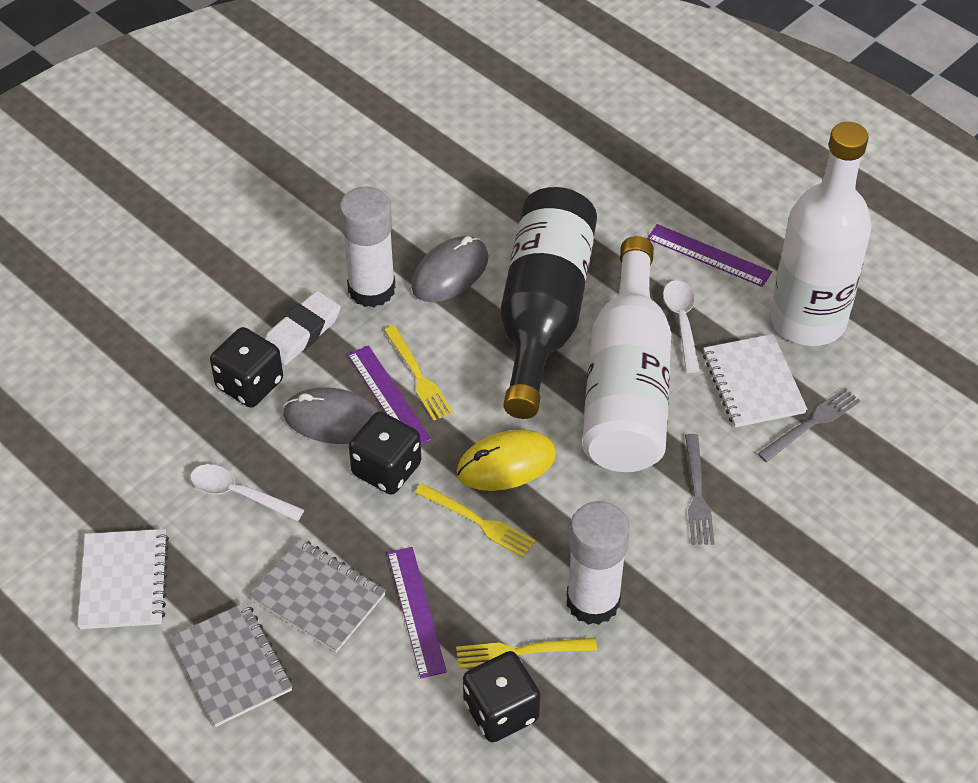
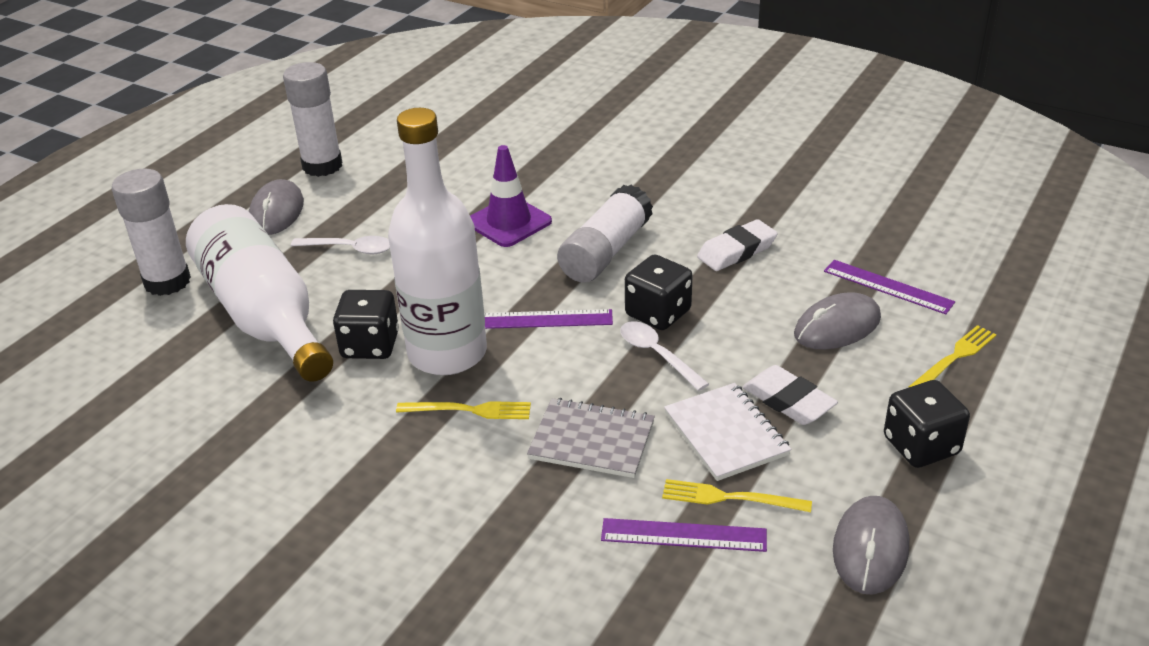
black bottle: 1 -> 0
grey fork: 2 -> 0
grey mouse: 2 -> 3
grey notebook: 2 -> 1
purple traffic cone: 0 -> 1
white eraser: 1 -> 2
white glue stick: 2 -> 3
white notebook: 2 -> 1
yellow mouse: 1 -> 0

